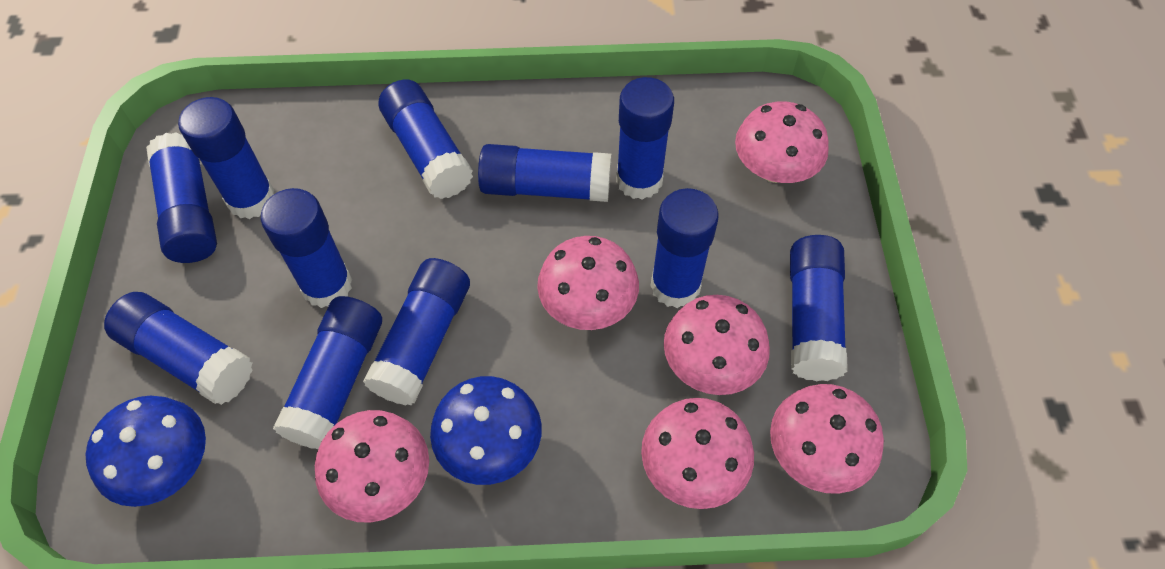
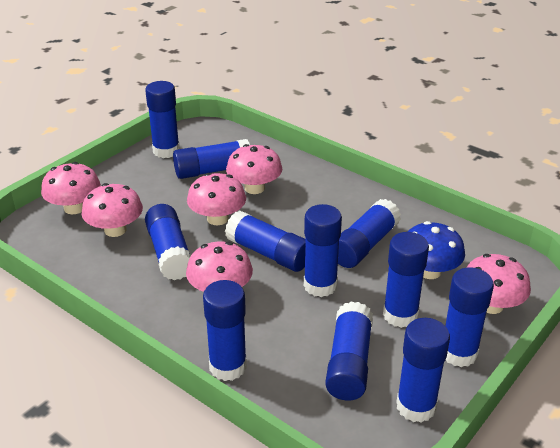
blue mushroom: 2 -> 1

